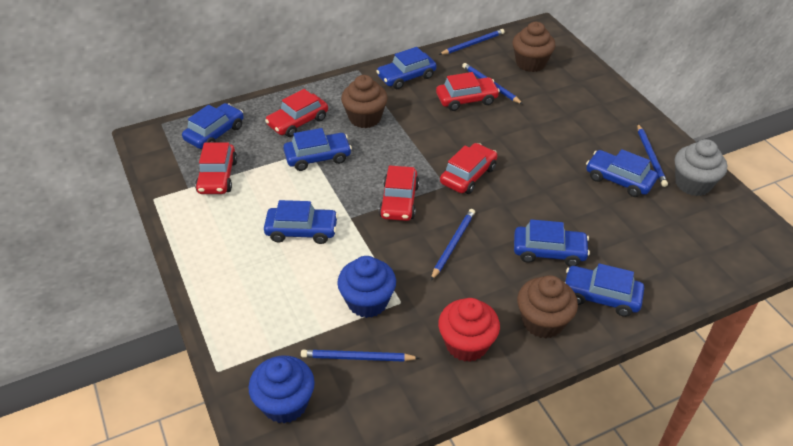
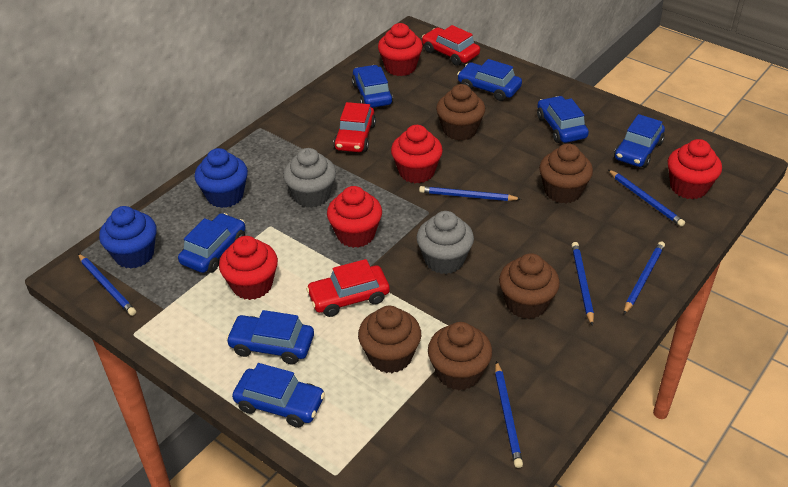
blue pencil: 5 -> 6
brown cupcake: 3 -> 5
grey cupcake: 1 -> 2
red car: 5 -> 3
red cupcake: 1 -> 5

